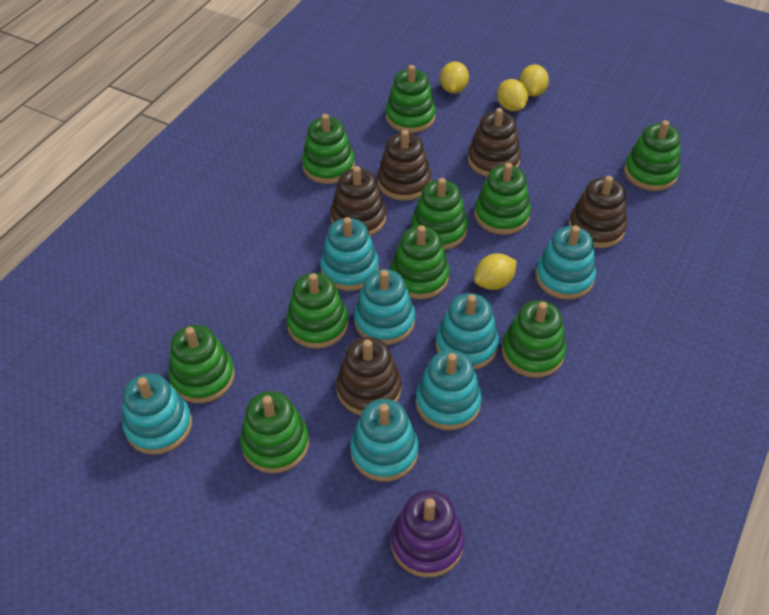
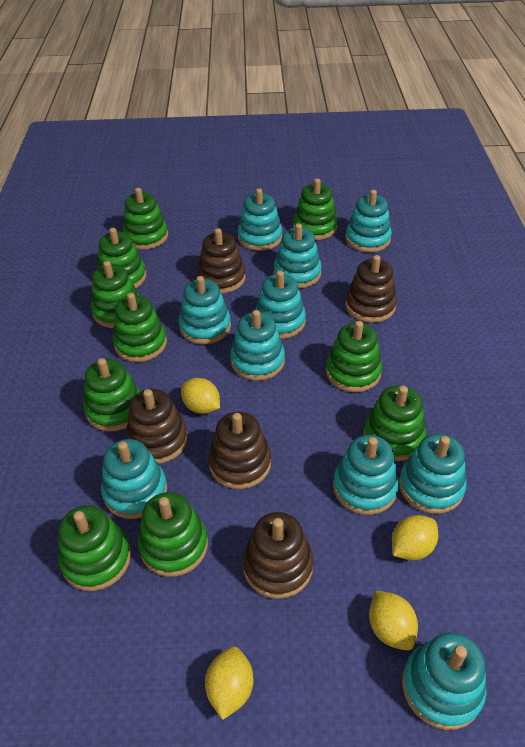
purple stacking toy: 1 -> 0
turquoise stacking toy: 7 -> 10

